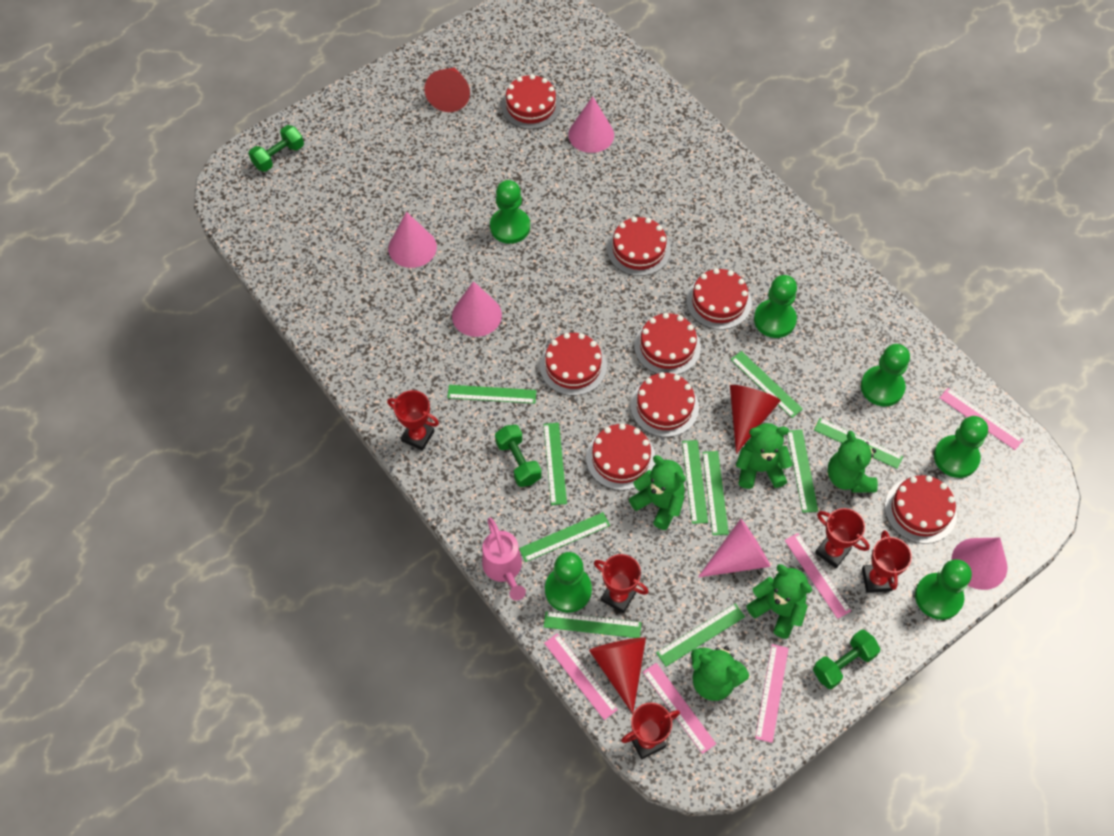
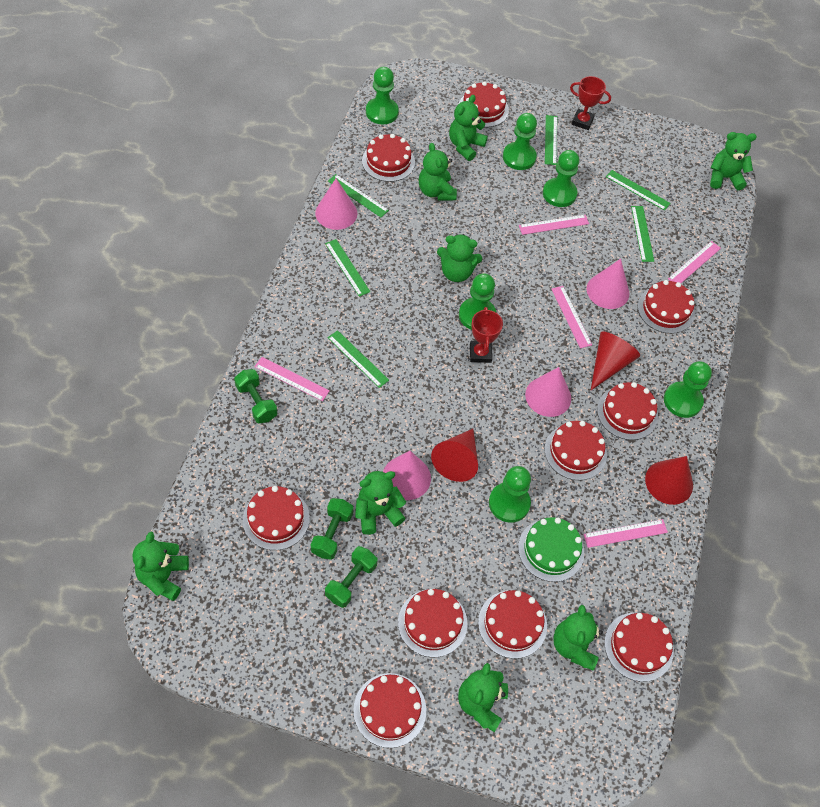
green cake: 0 -> 1
green ruler: 10 -> 6
green teddy bear: 5 -> 8
pink cone: 5 -> 4
pink watering can: 1 -> 0
red cake: 8 -> 10
red trophy: 5 -> 2

